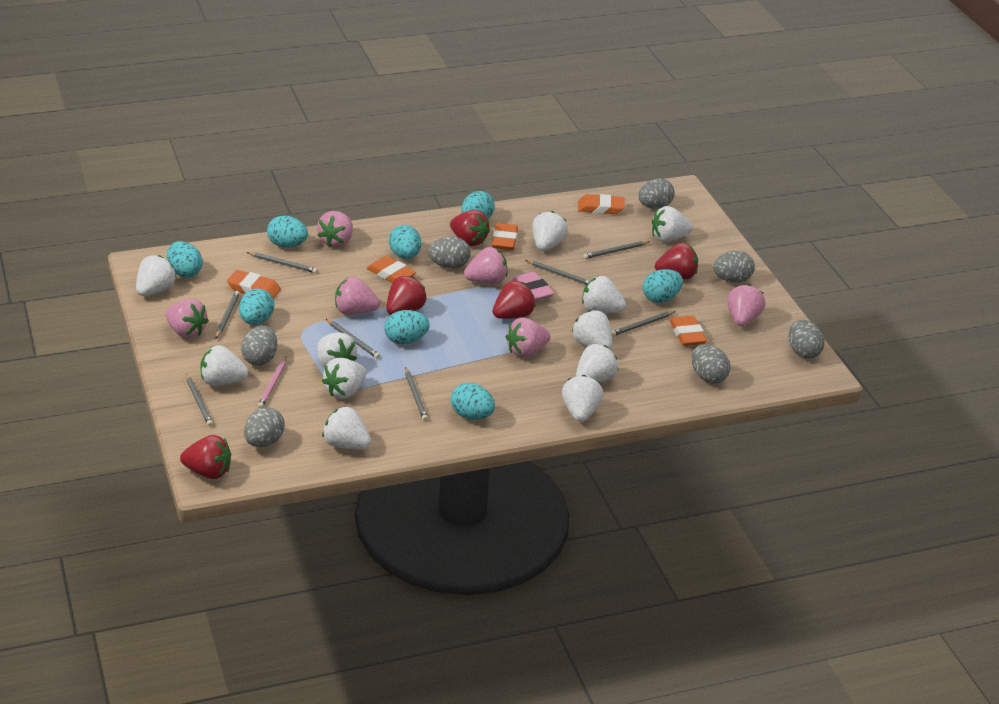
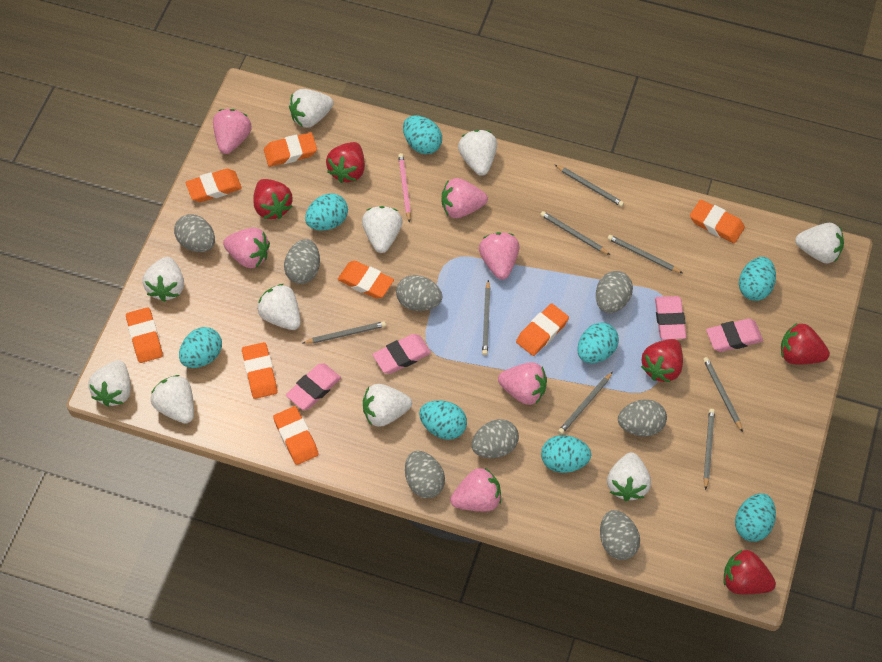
grey egg: 7 -> 8
orange eraser: 5 -> 8
pink eraser: 1 -> 4
white strawberry: 11 -> 10

